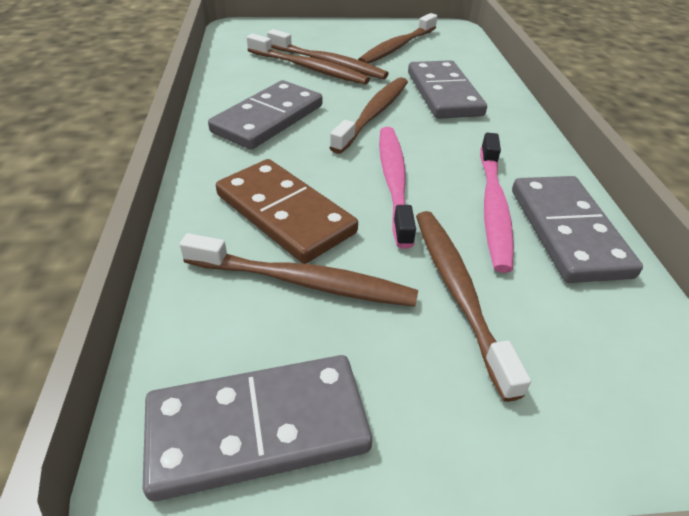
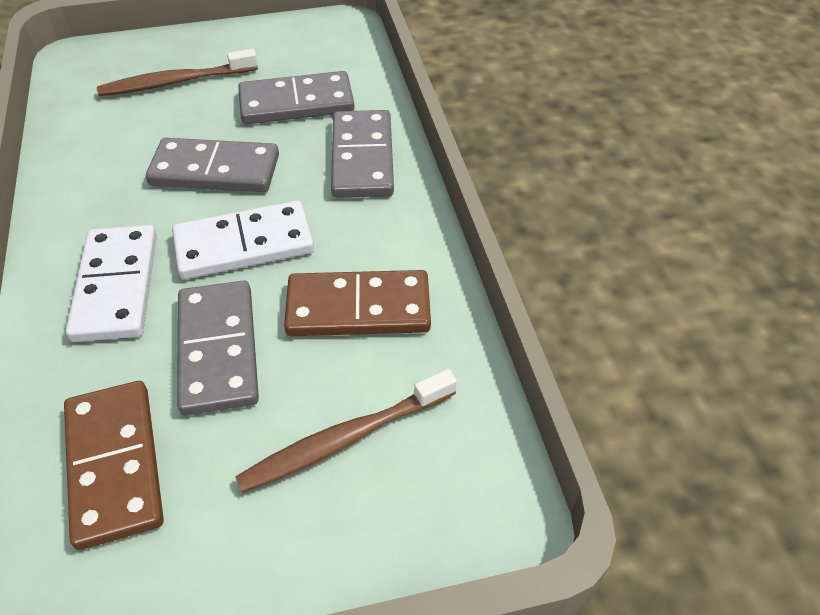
brown domino: 1 -> 2
brown toothbrush: 6 -> 2
pink toothbrush: 2 -> 0
white domino: 0 -> 2

